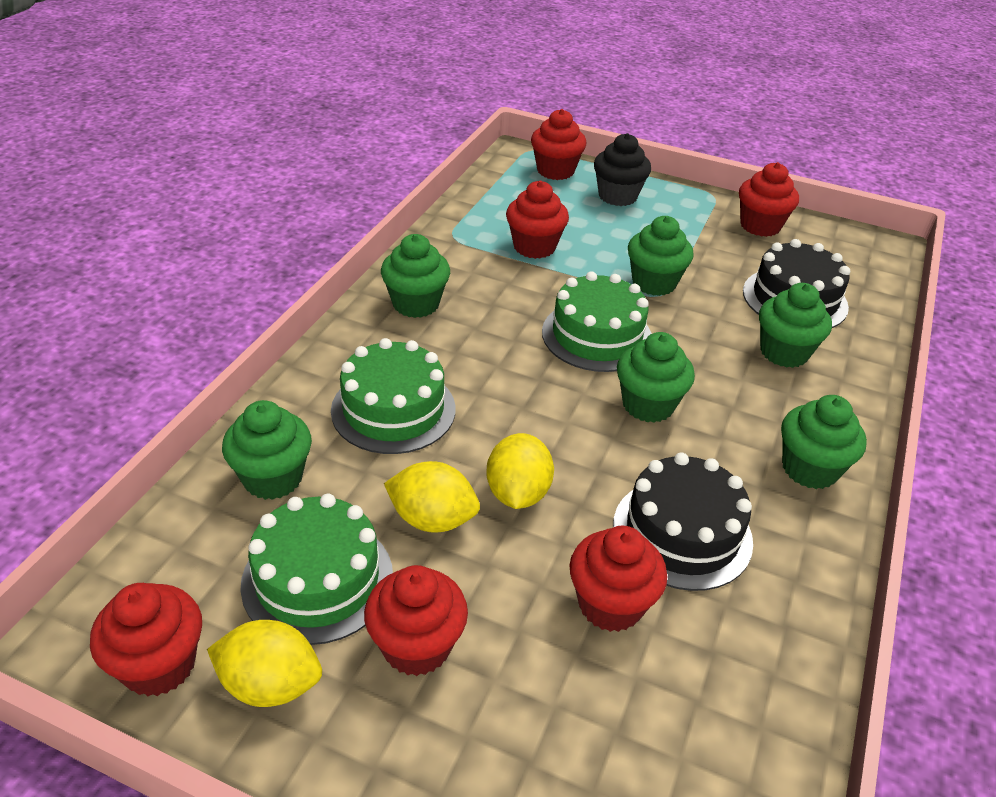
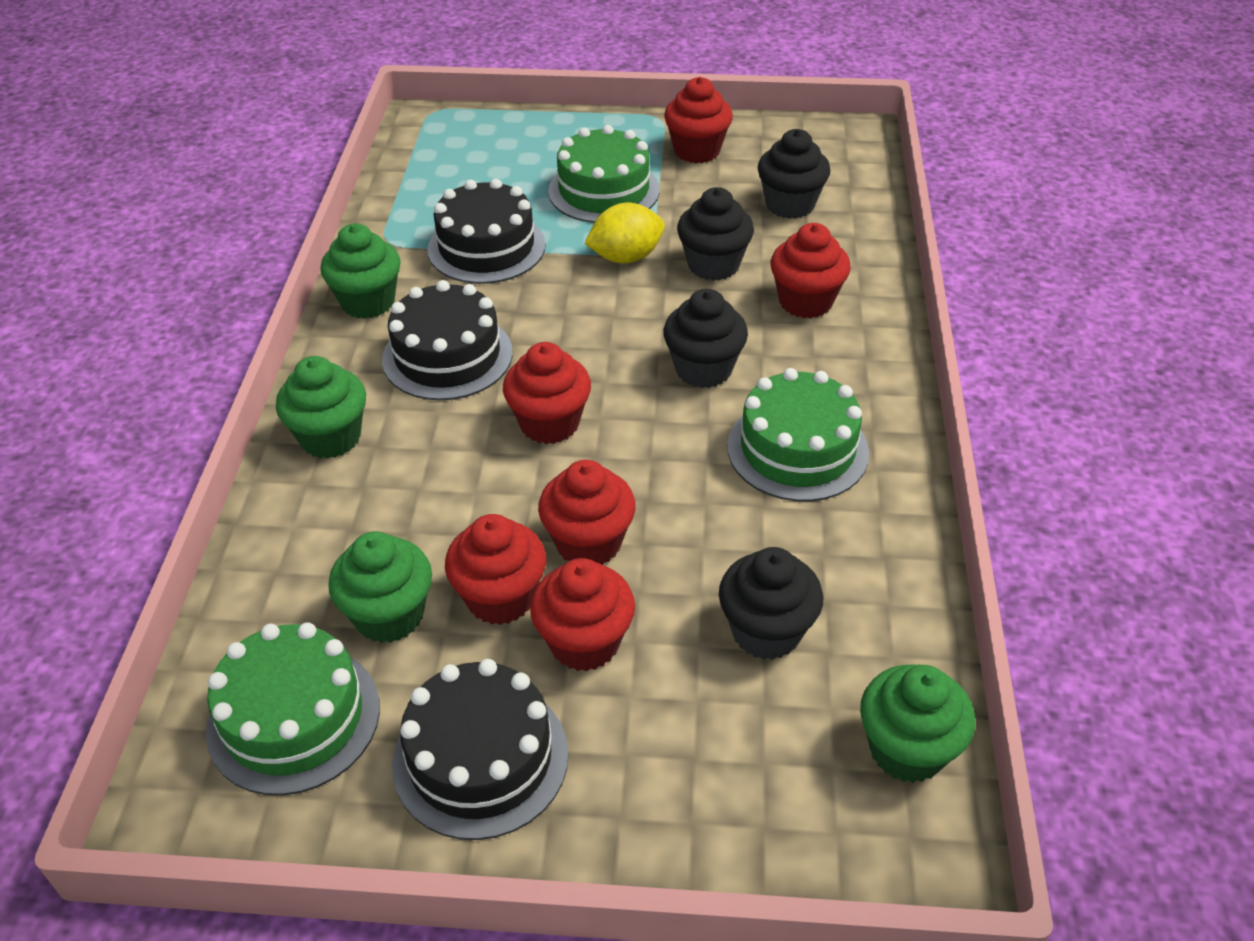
black cake: 2 -> 3
black cupcake: 1 -> 4
green cupcake: 6 -> 4
yellow lemon: 3 -> 1

